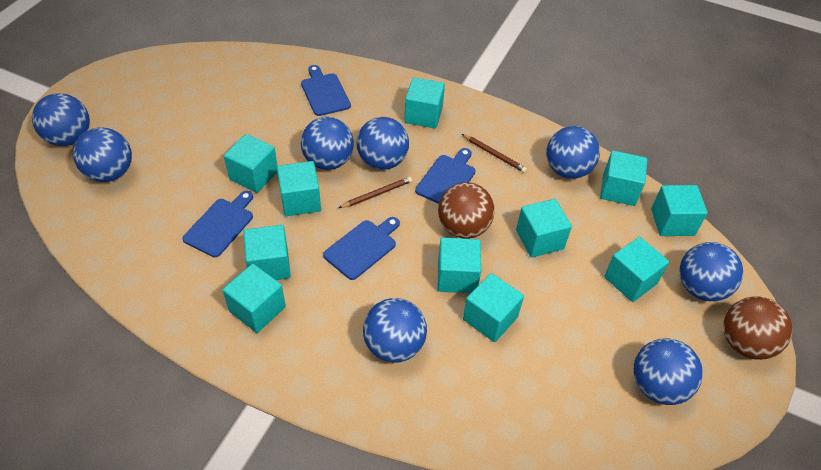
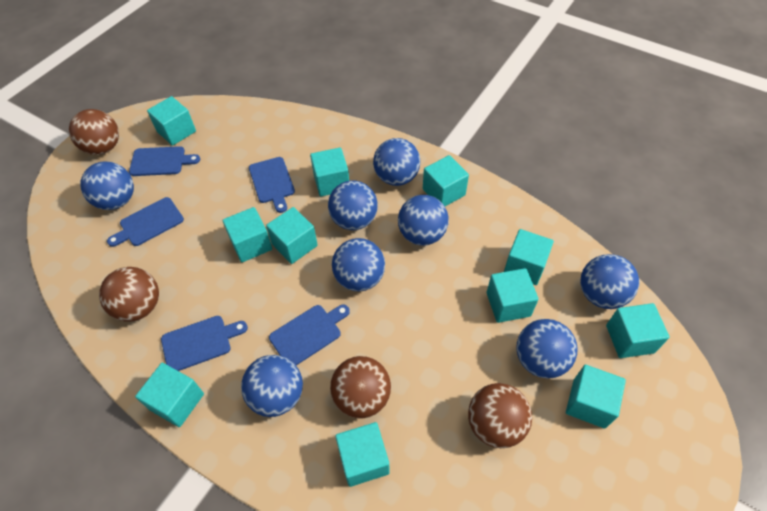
blue cutting board: 4 -> 5
brown ball: 2 -> 4
brown pencil: 2 -> 0

